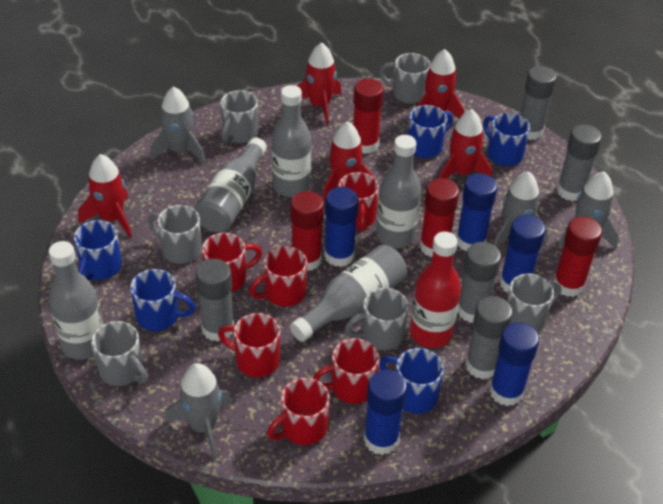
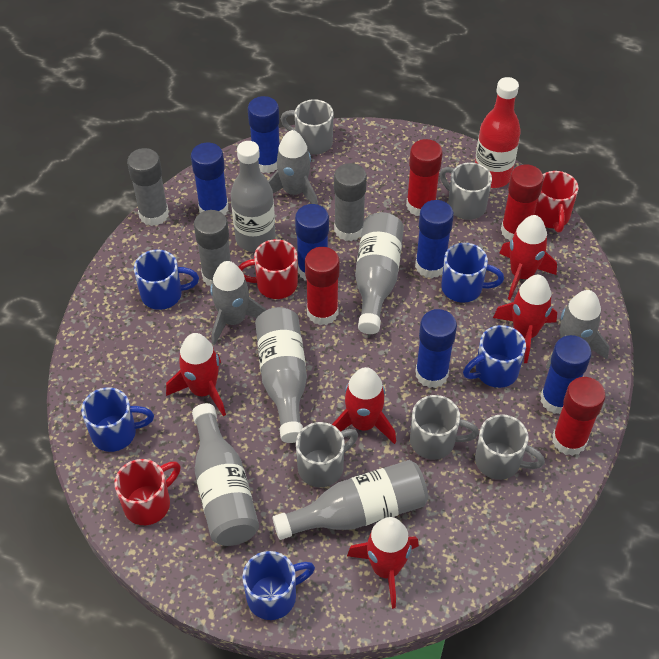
blue glue stick: 5 -> 6
grey glue stick: 5 -> 3
grey mug: 6 -> 5
grey rocket: 4 -> 3
red mug: 6 -> 3

